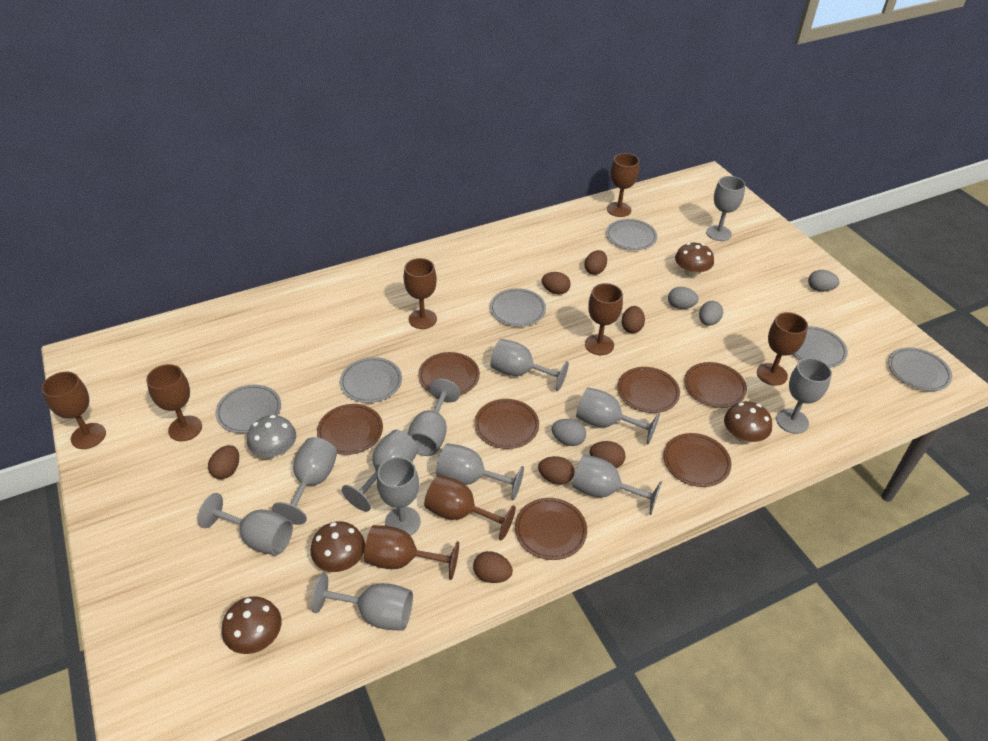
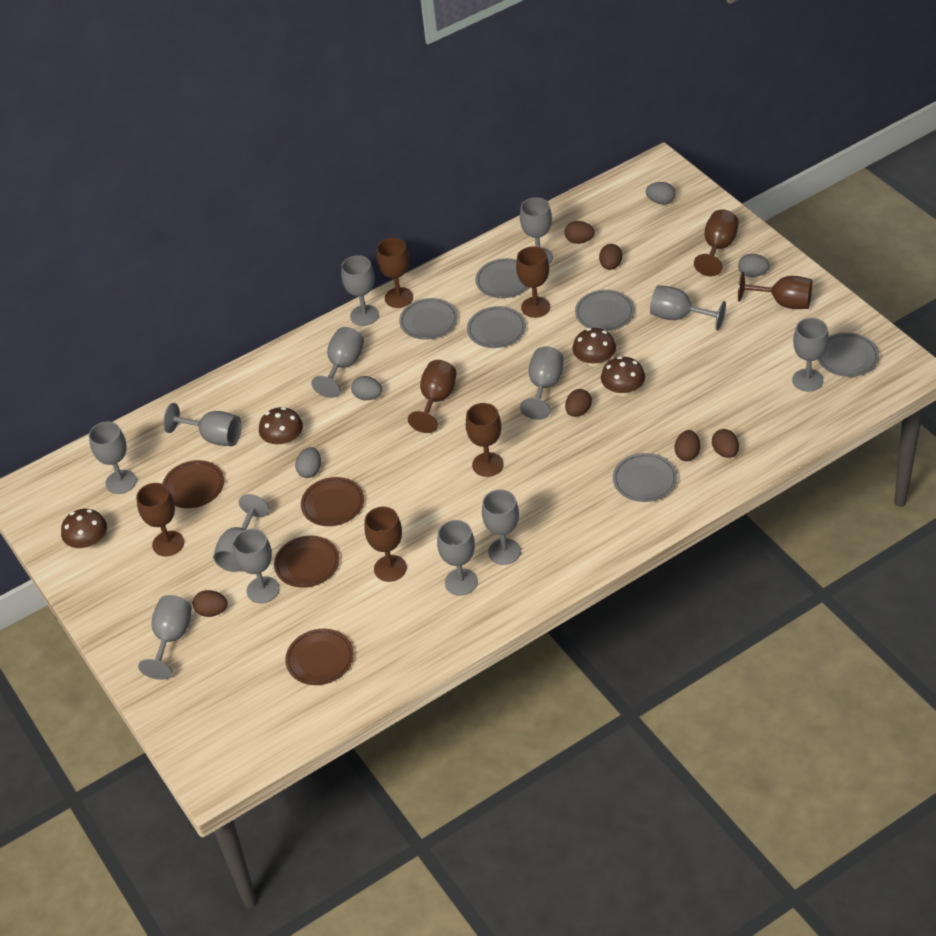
brown egg: 7 -> 6
brown plate: 7 -> 4
grey goblet: 12 -> 13
grey mushroom: 1 -> 0

